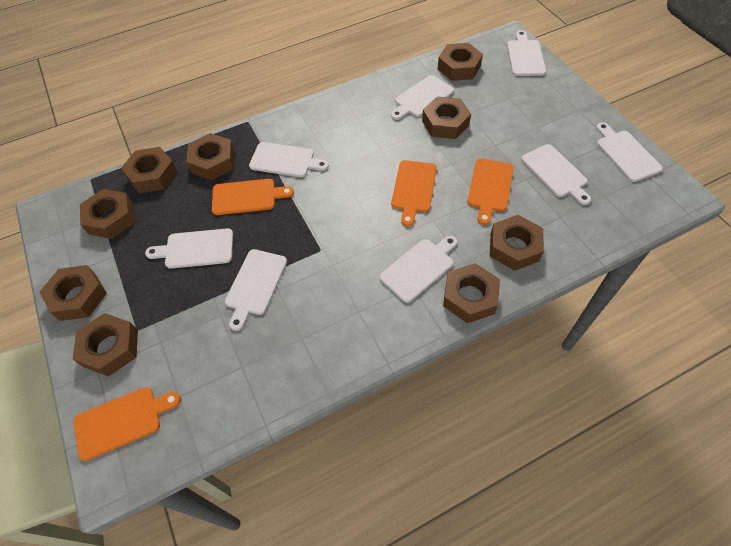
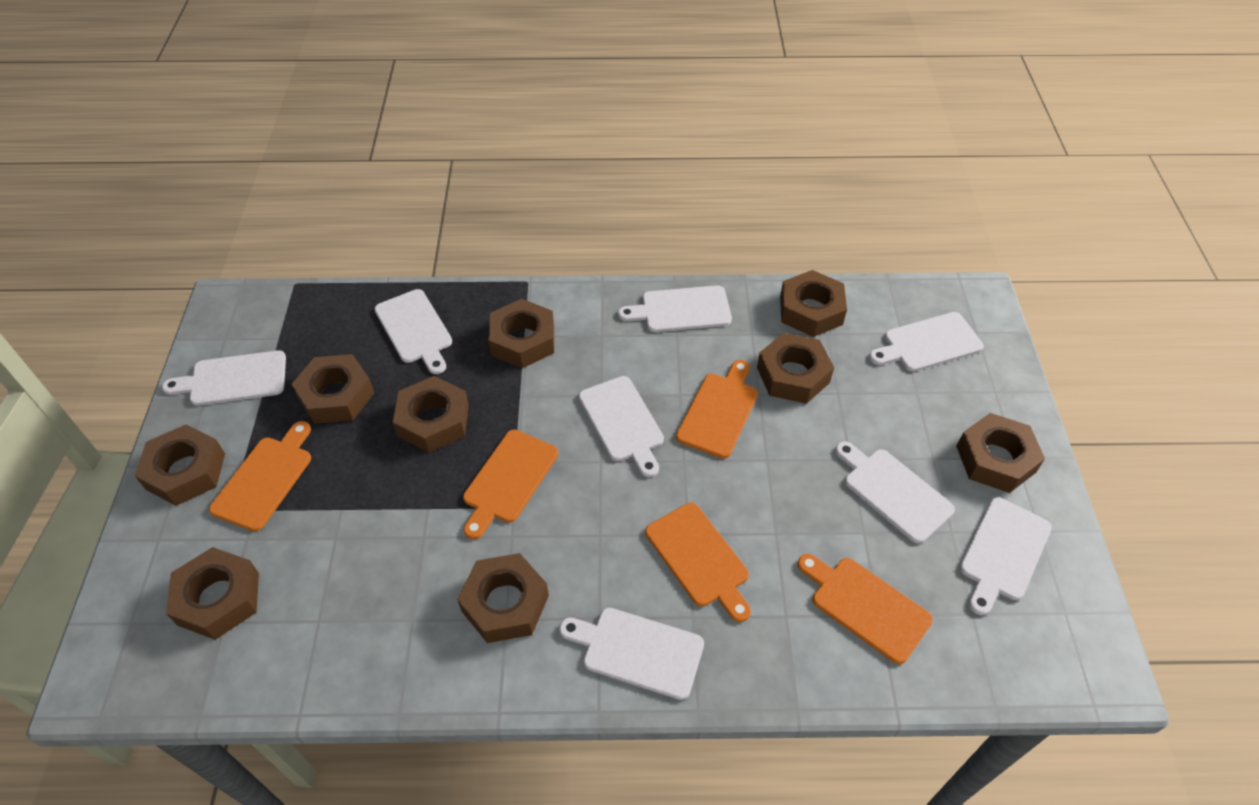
orange cutting board: 4 -> 5

